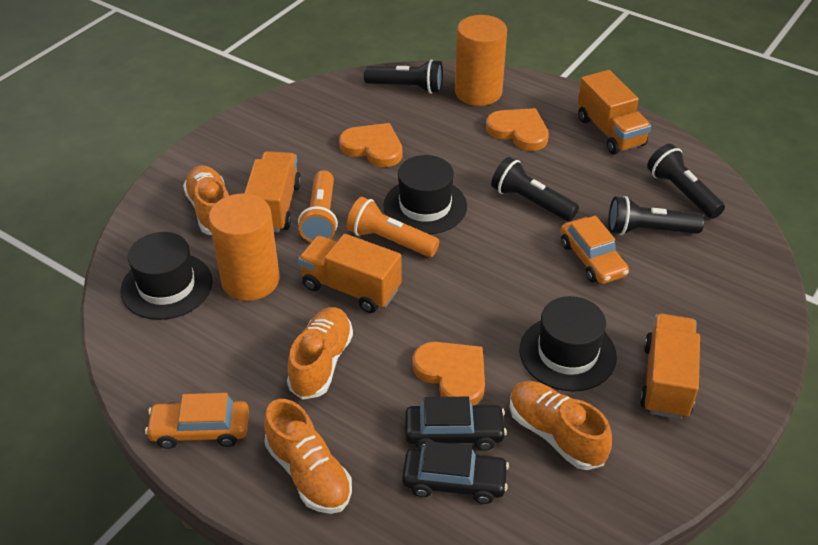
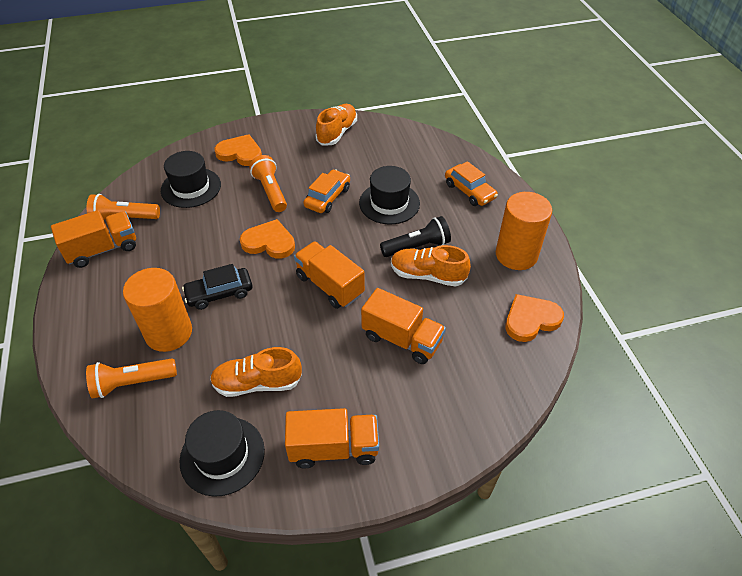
black car: 2 -> 1
black flashlight: 4 -> 1
orange flashlight: 2 -> 3
orange shoe: 4 -> 3

